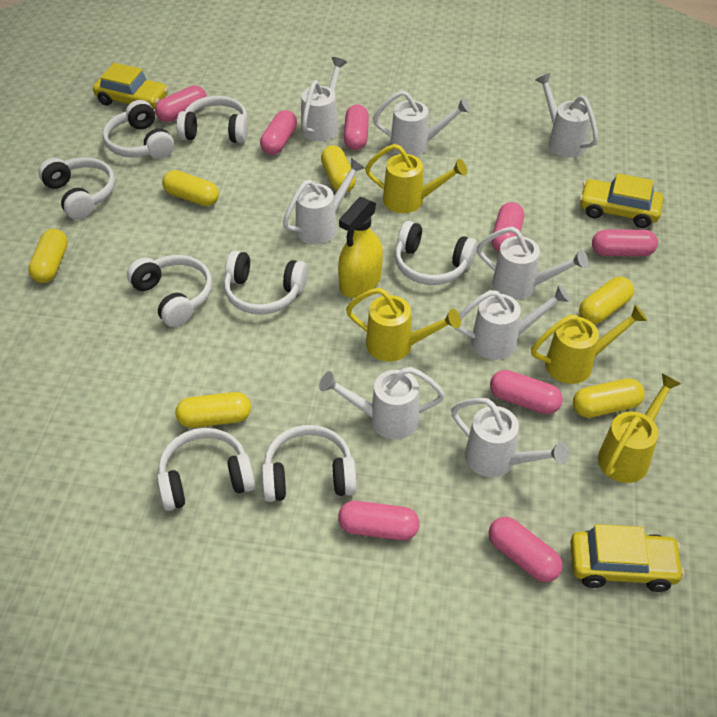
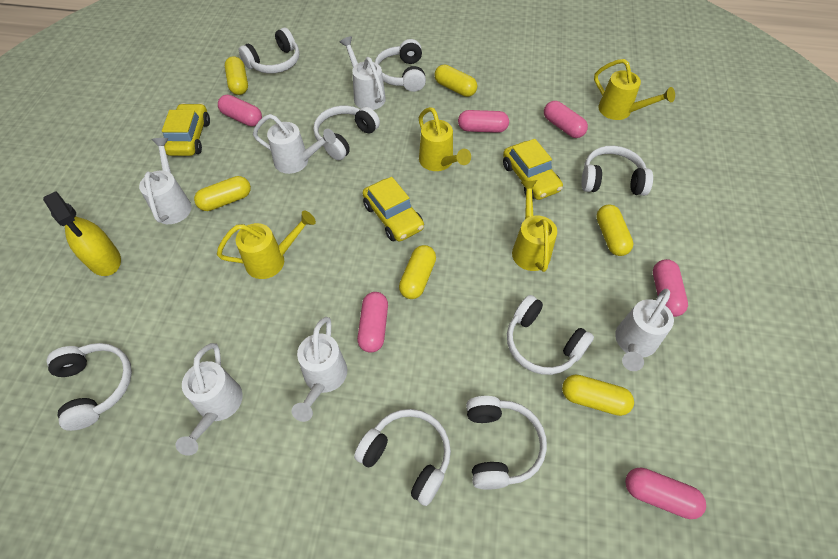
pink capsule: 8 -> 6
white watering can: 8 -> 6

